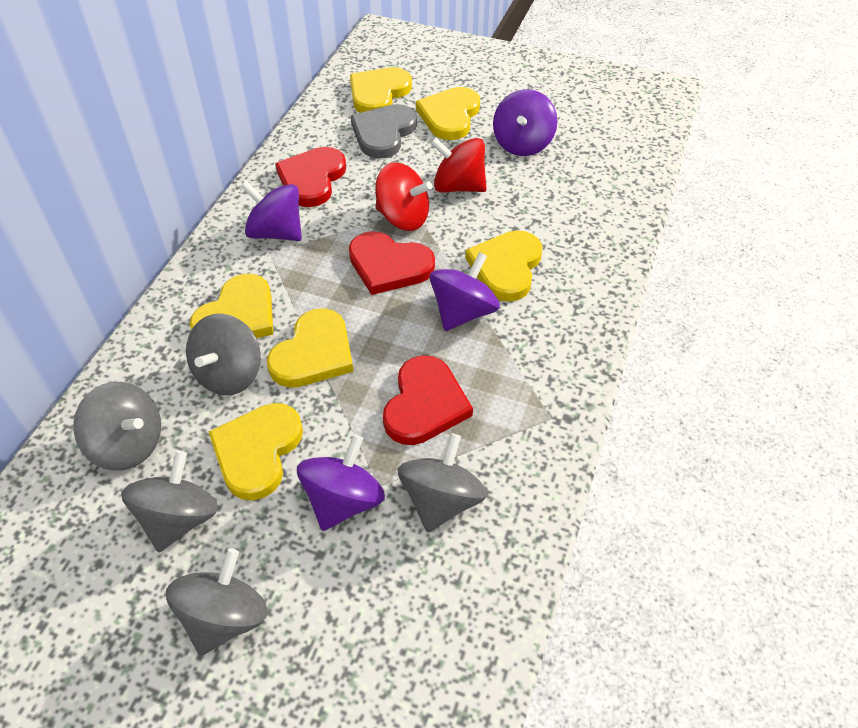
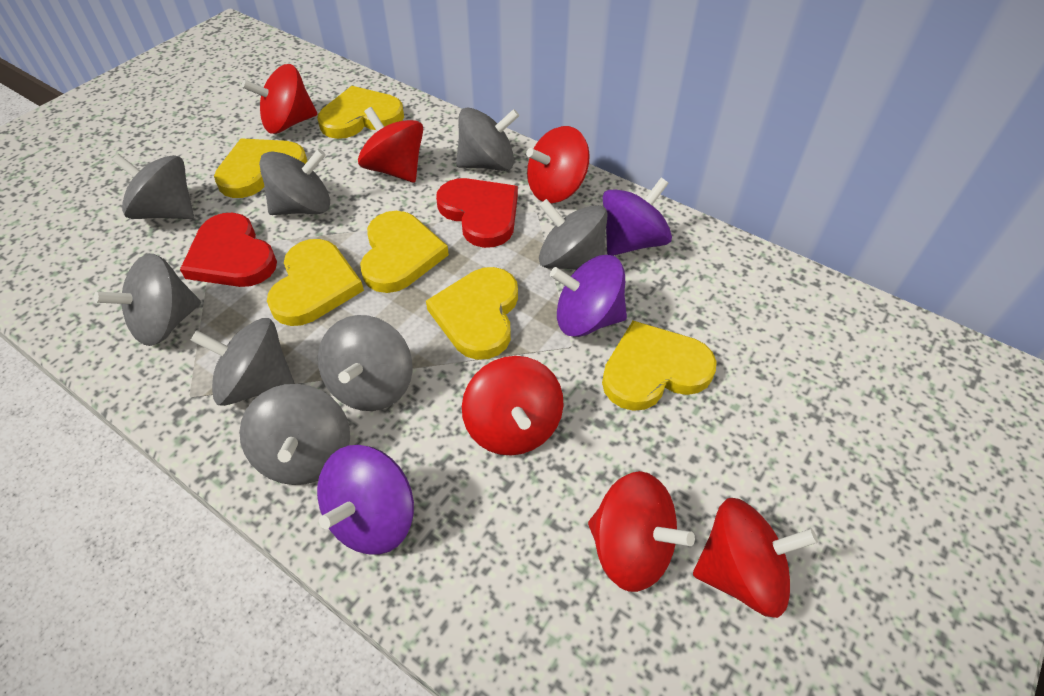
grey heart: 1 -> 0
grey spinning top: 5 -> 8
purple spinning top: 4 -> 3
red heart: 3 -> 2
red spinning top: 2 -> 6

